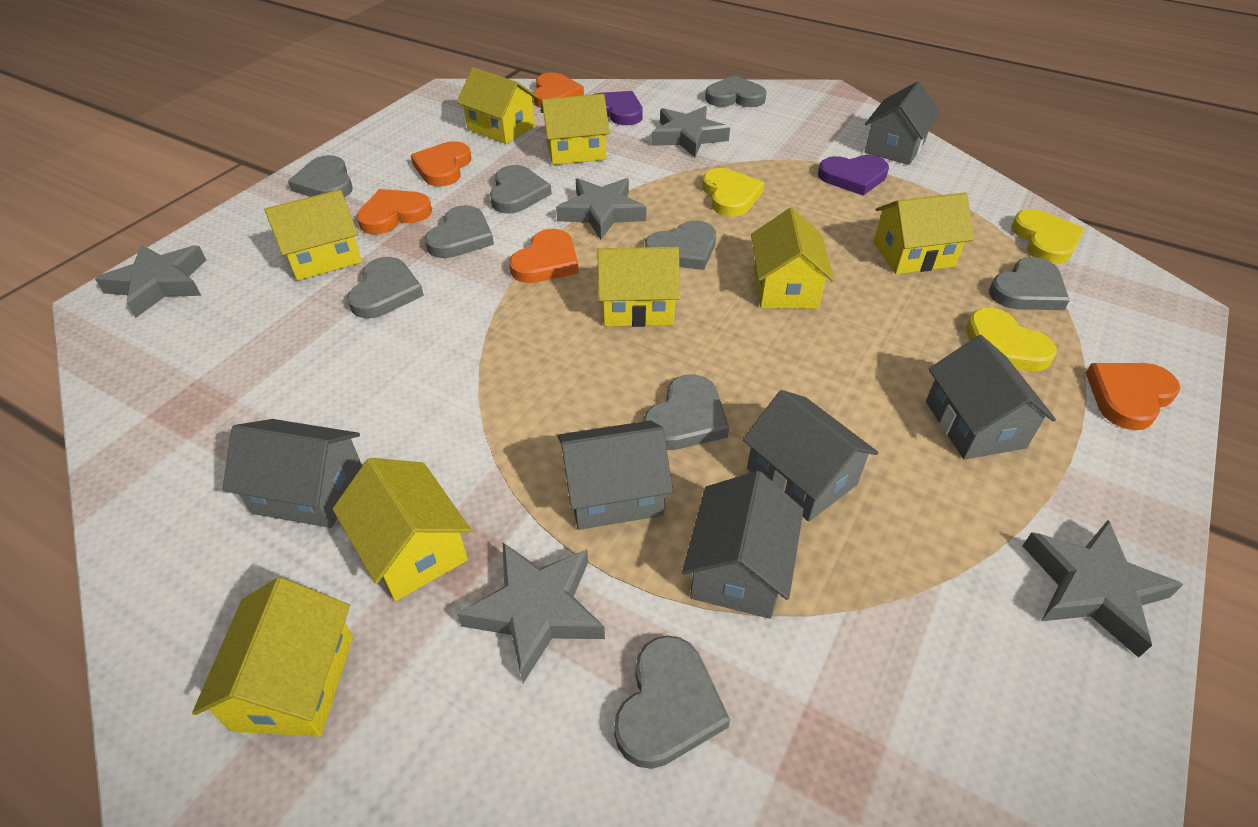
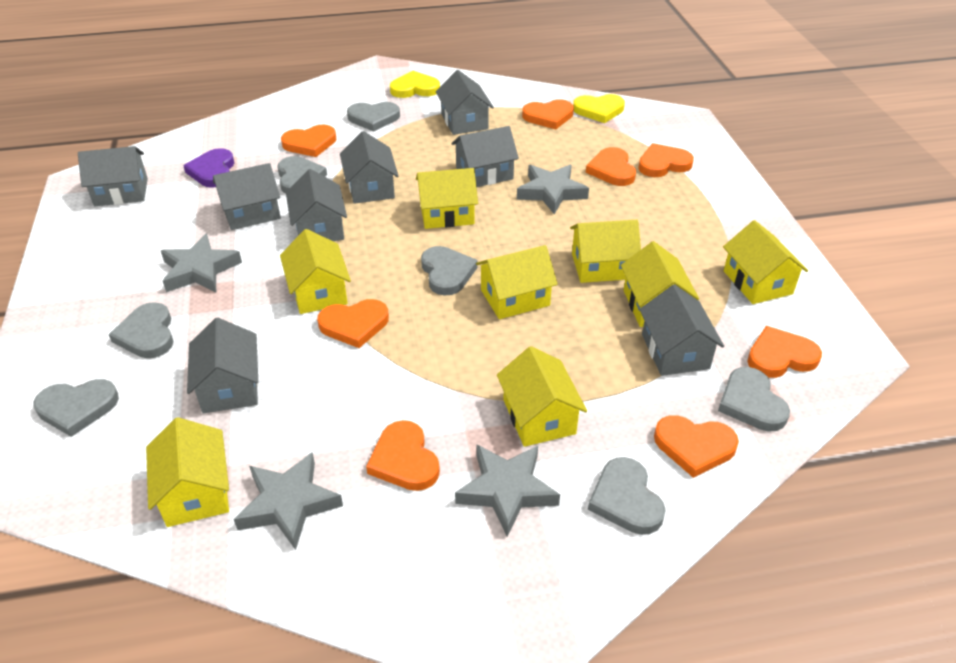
grey heart: 9 -> 7
grey house: 6 -> 8
grey star: 5 -> 4
orange heart: 5 -> 8
purple heart: 2 -> 1
yellow heart: 3 -> 2

